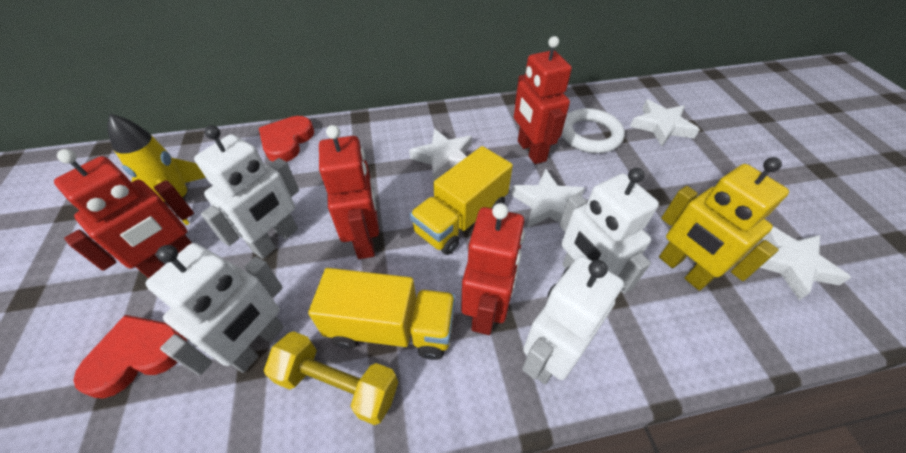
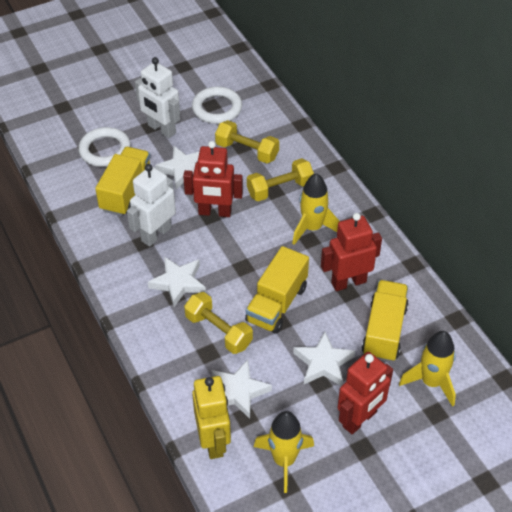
red heart: 2 -> 0
red robot: 4 -> 3
white ring: 1 -> 2
white robot: 4 -> 2
yellow dumbbell: 1 -> 3
yellow rocket: 1 -> 3
yellow truck: 2 -> 3

